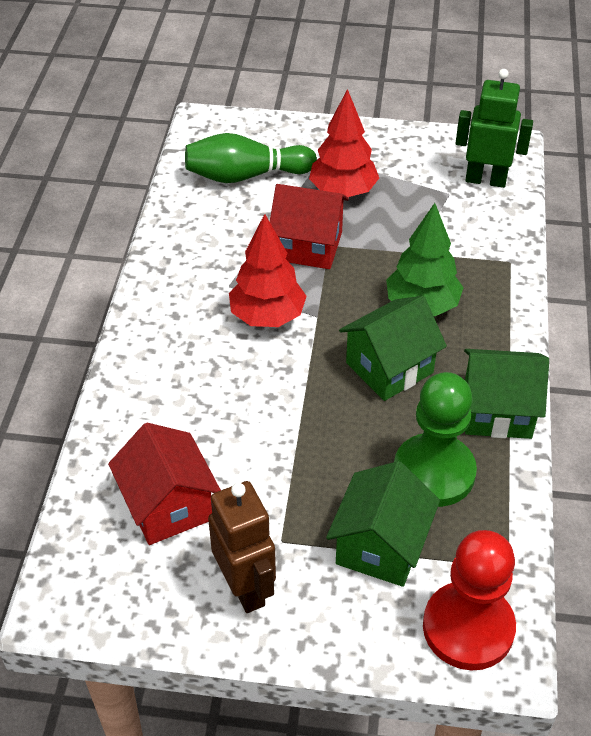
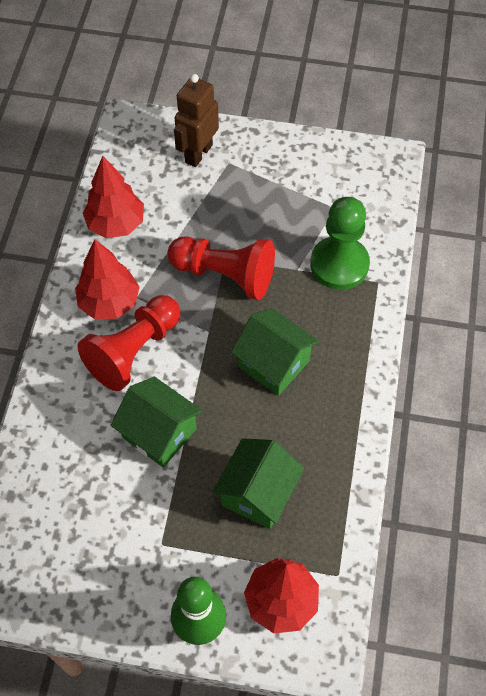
green robot: 1 -> 0
green tree: 1 -> 0
red house: 2 -> 0
red pawn: 1 -> 2
red tree: 2 -> 3

